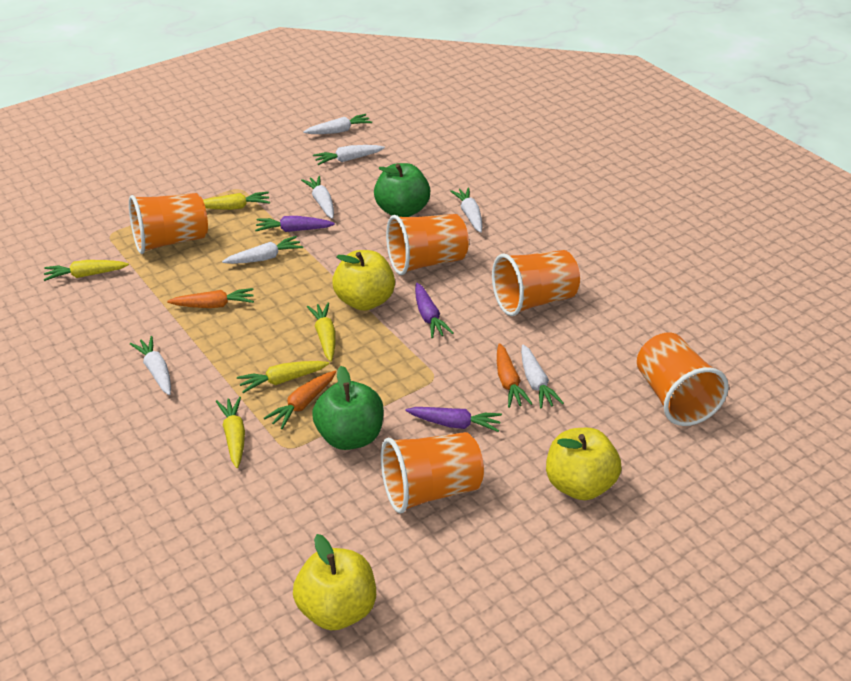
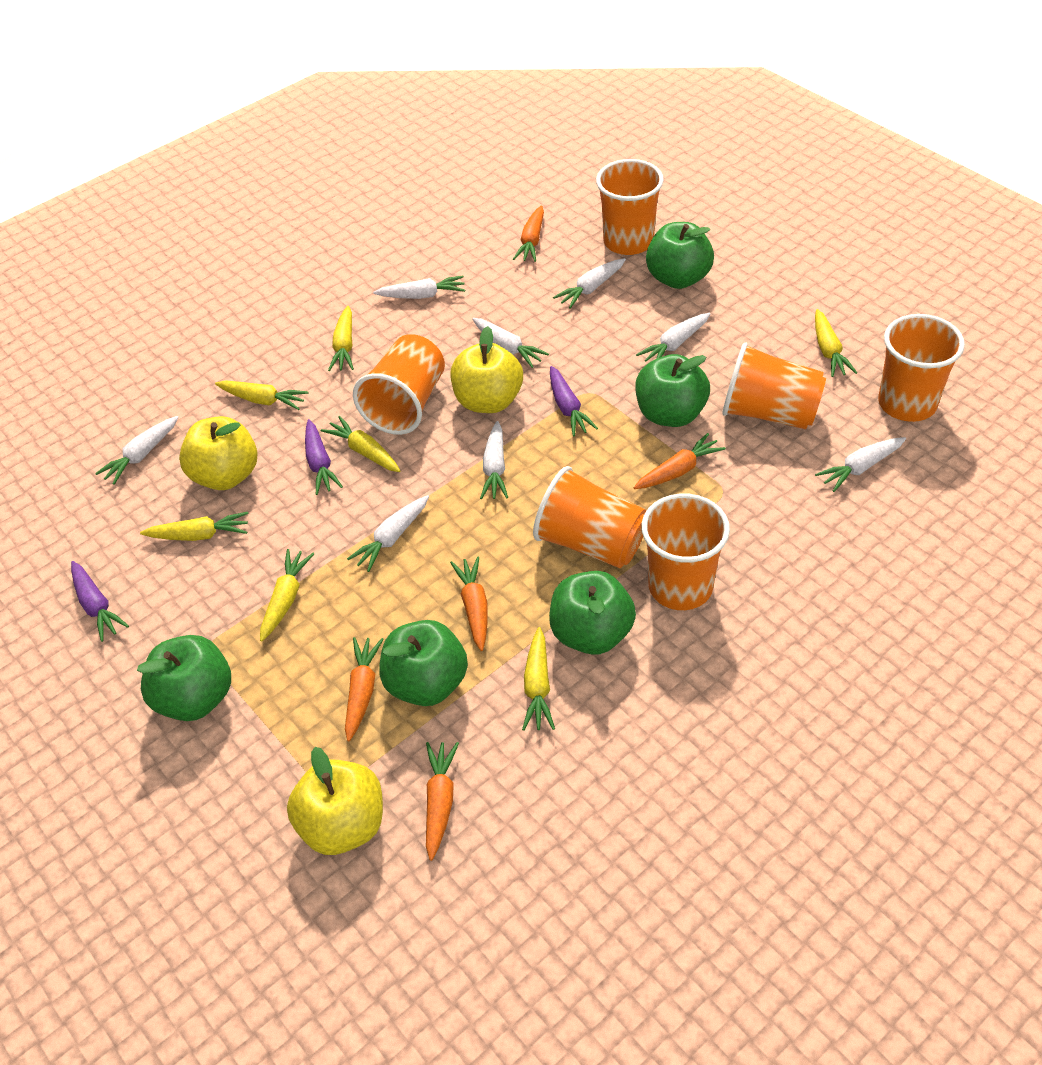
green apple: 2 -> 5
orange carrot: 3 -> 5
orange cup: 5 -> 6
white carrot: 7 -> 8
yellow carrot: 5 -> 7

